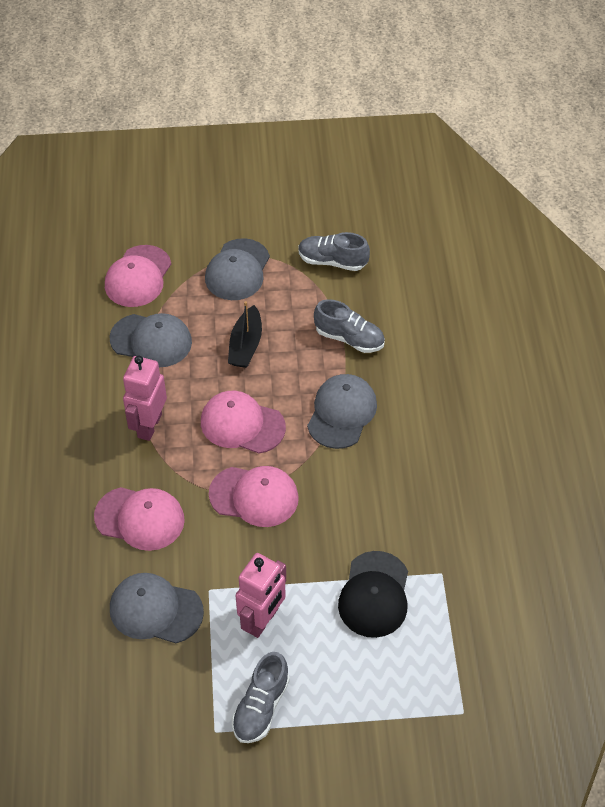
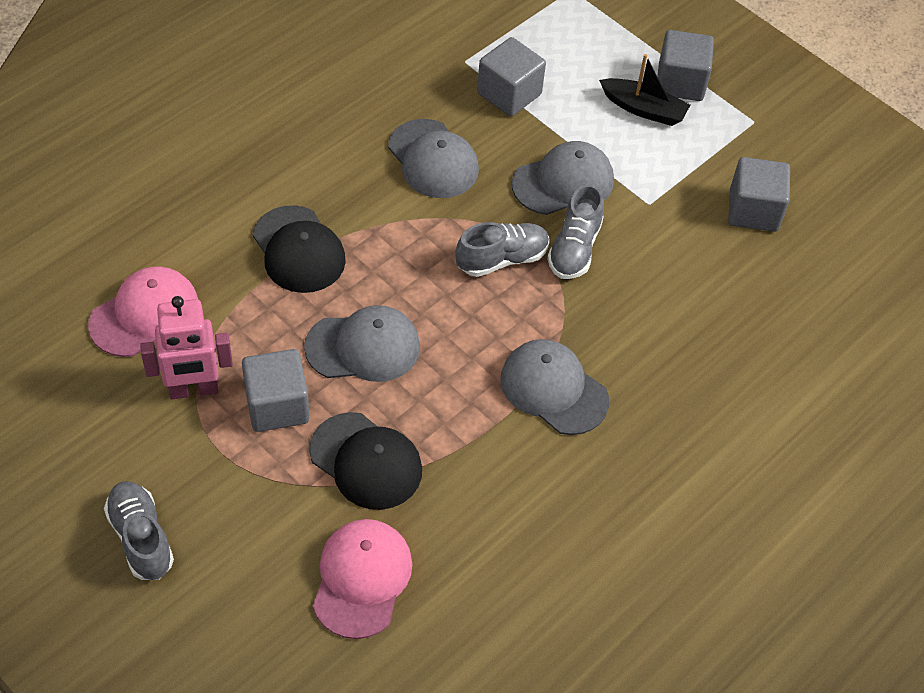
black cap: 1 -> 2
grey cube: 0 -> 4
pink cap: 4 -> 2
pink robot: 2 -> 1

